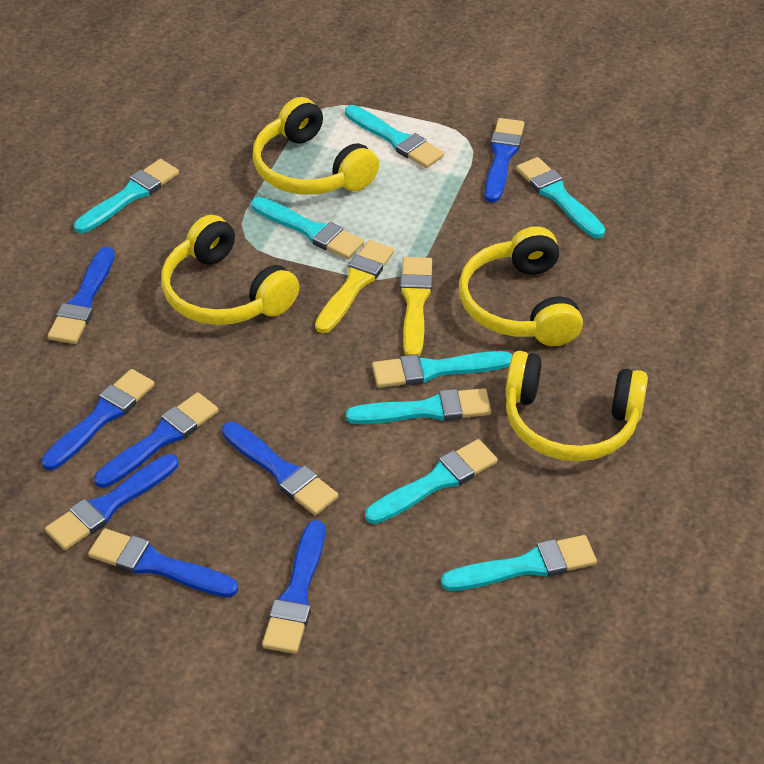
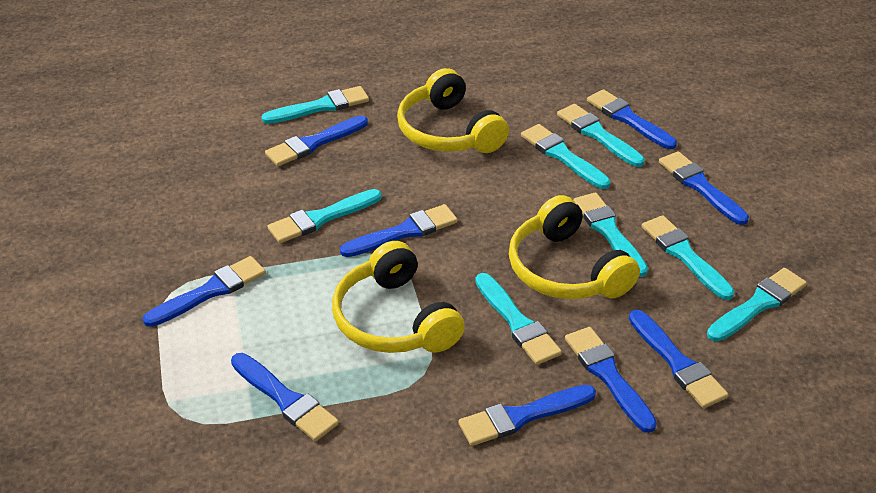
blue brush: 8 -> 9
yellow brush: 2 -> 0
yellow headphones: 4 -> 3

